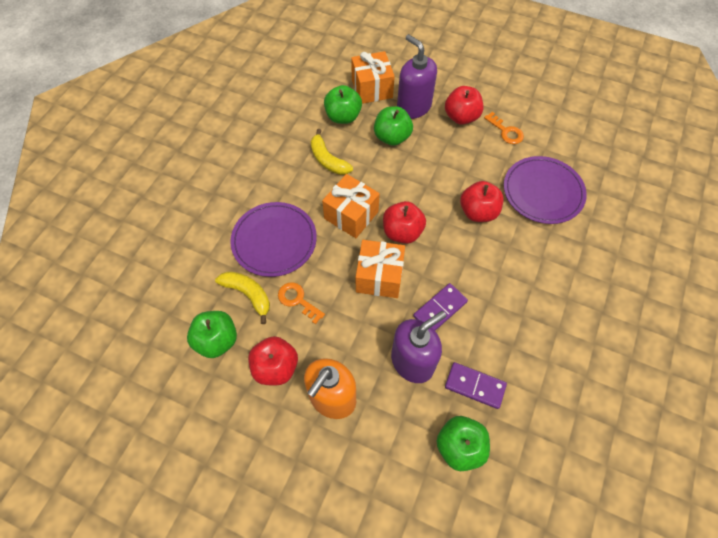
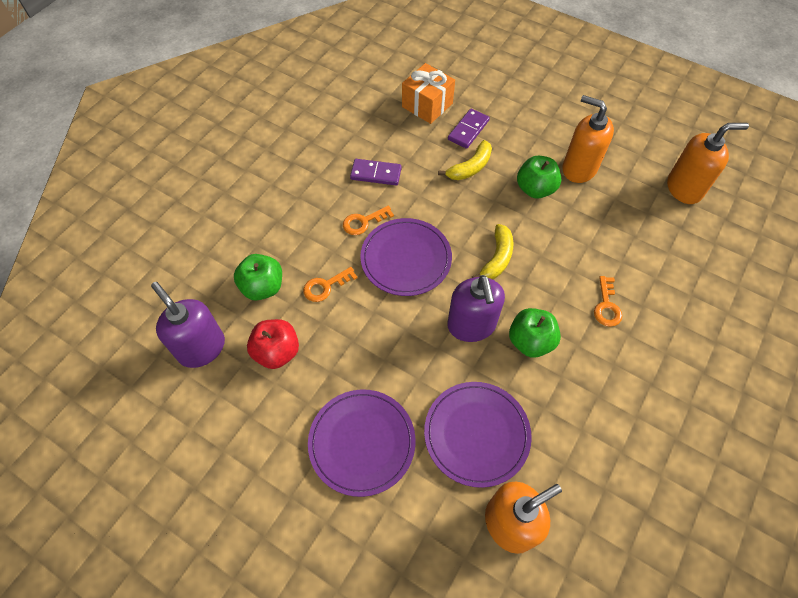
green apple: 4 -> 3
orange gift: 3 -> 1
orange key: 2 -> 3
orange soap dispenser: 1 -> 3
purple plate: 2 -> 3
red apple: 4 -> 1

